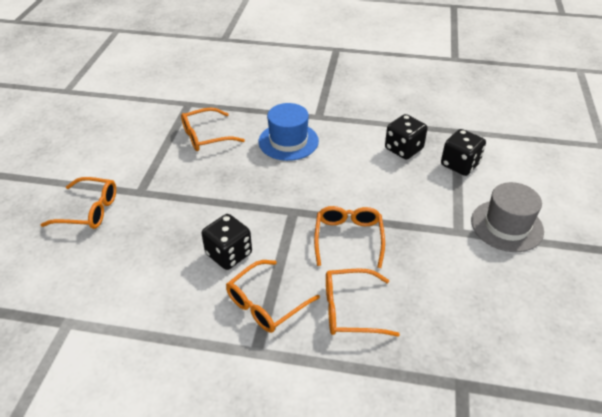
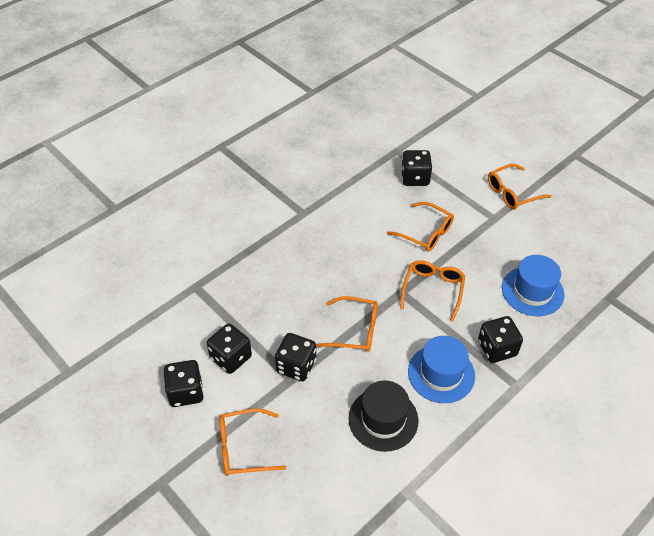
black dice: 3 -> 5
black hat: 0 -> 1
blue hat: 1 -> 2
grey hat: 1 -> 0

